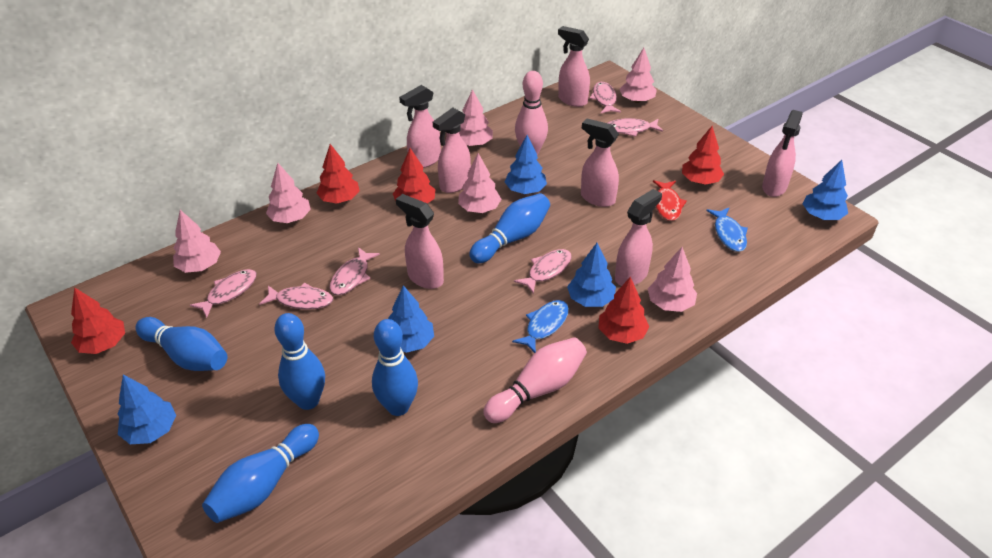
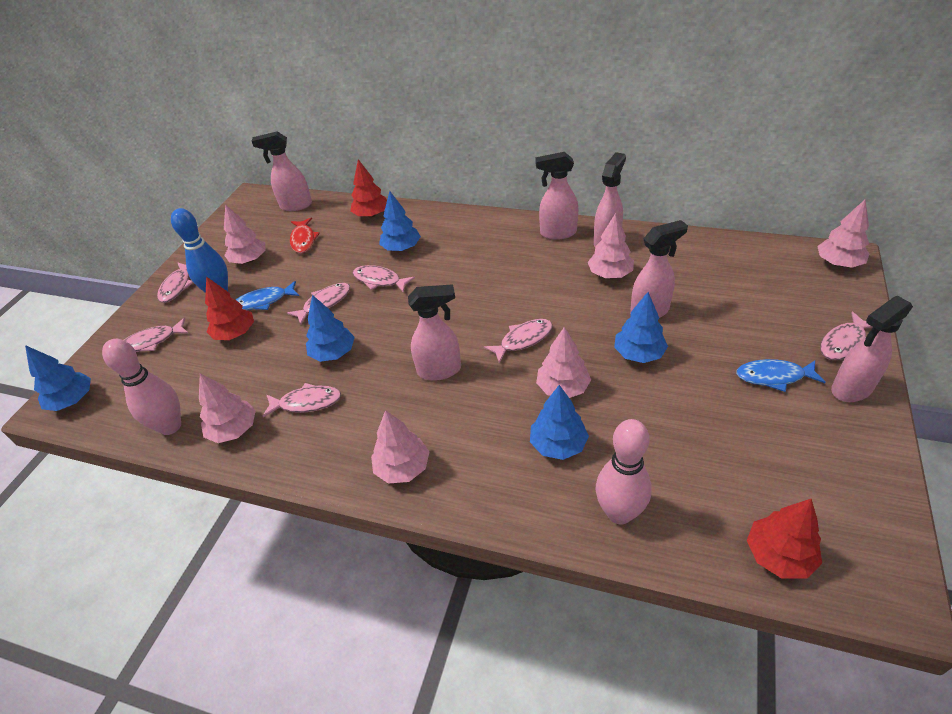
blue bowling pin: 5 -> 1
pink fish: 6 -> 7
pink spray bottle: 7 -> 6
red tree: 5 -> 3

